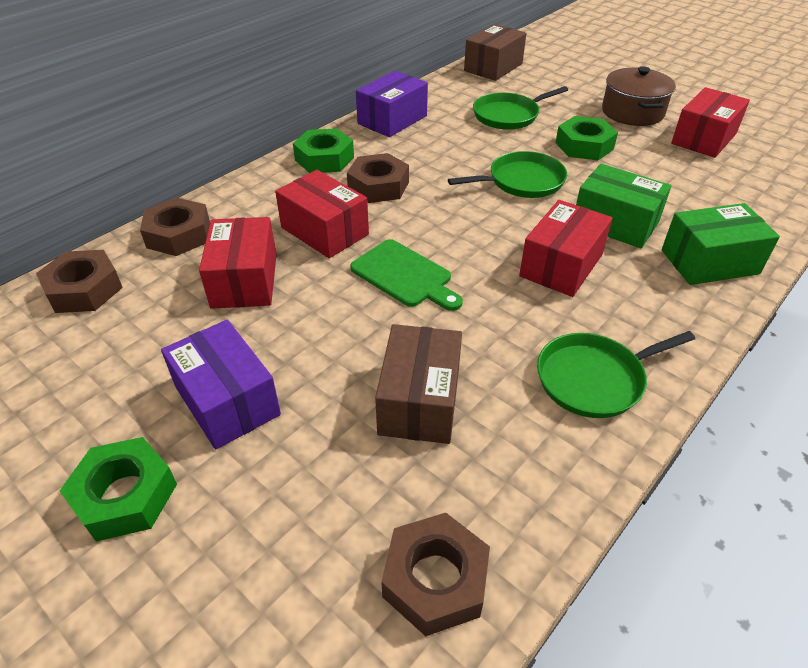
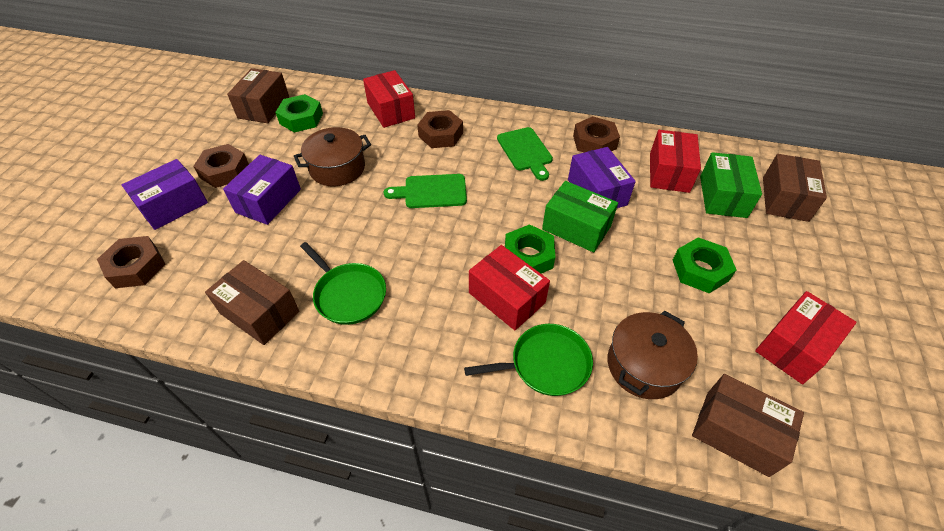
brown box: 2 -> 4
brown pot: 1 -> 2
green cutting board: 1 -> 2
green pan: 3 -> 2
purple box: 2 -> 3

